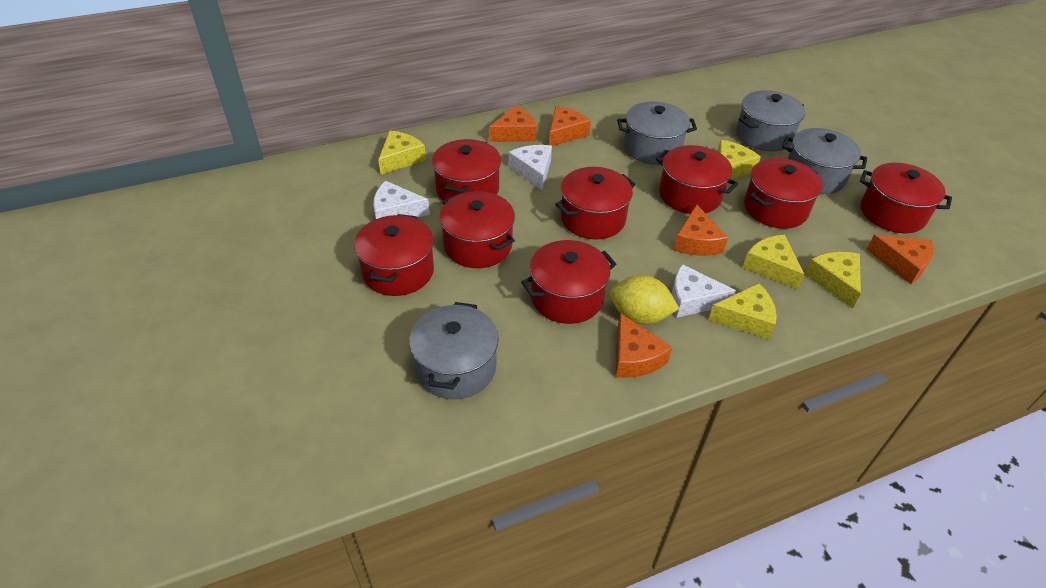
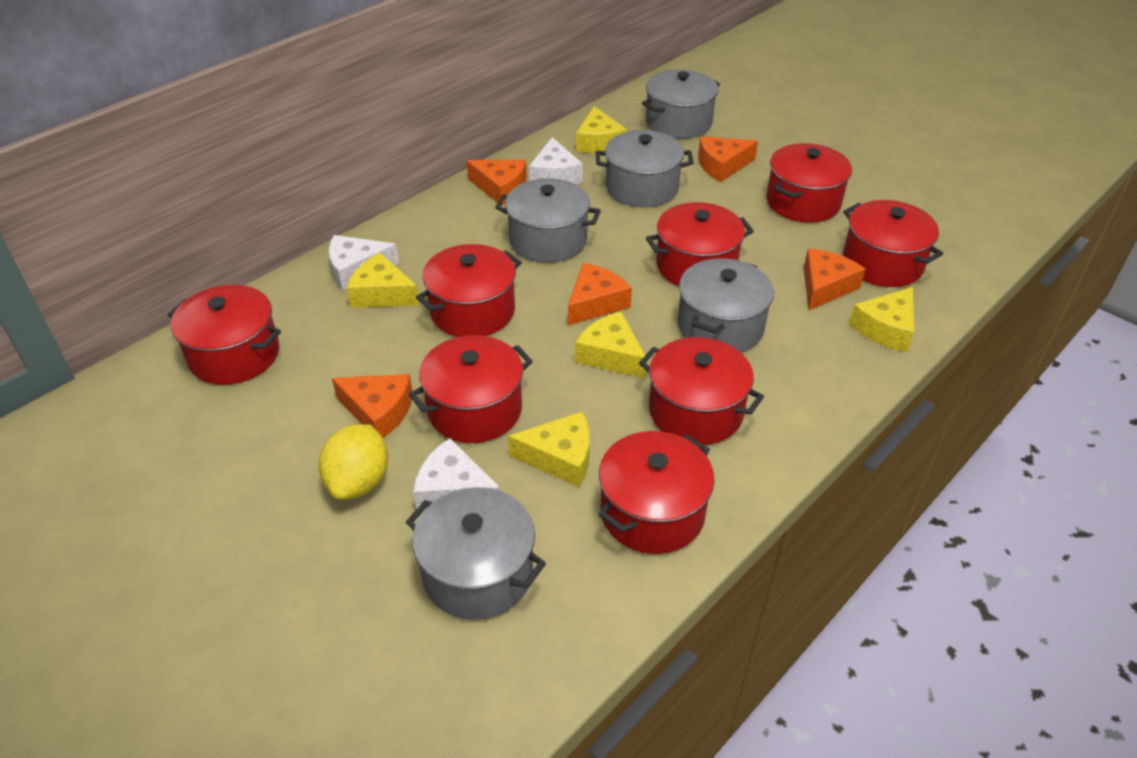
grey pot: 4 -> 5

